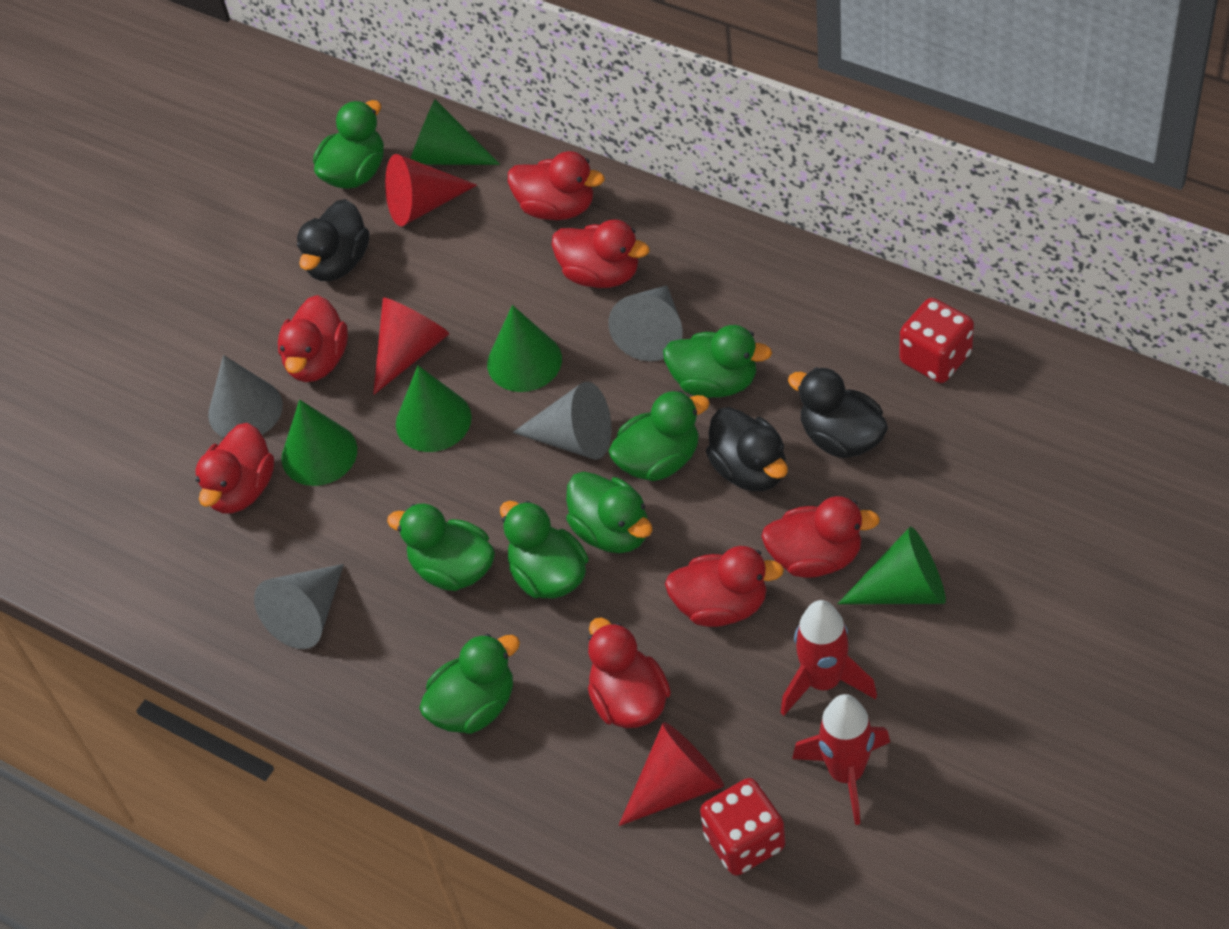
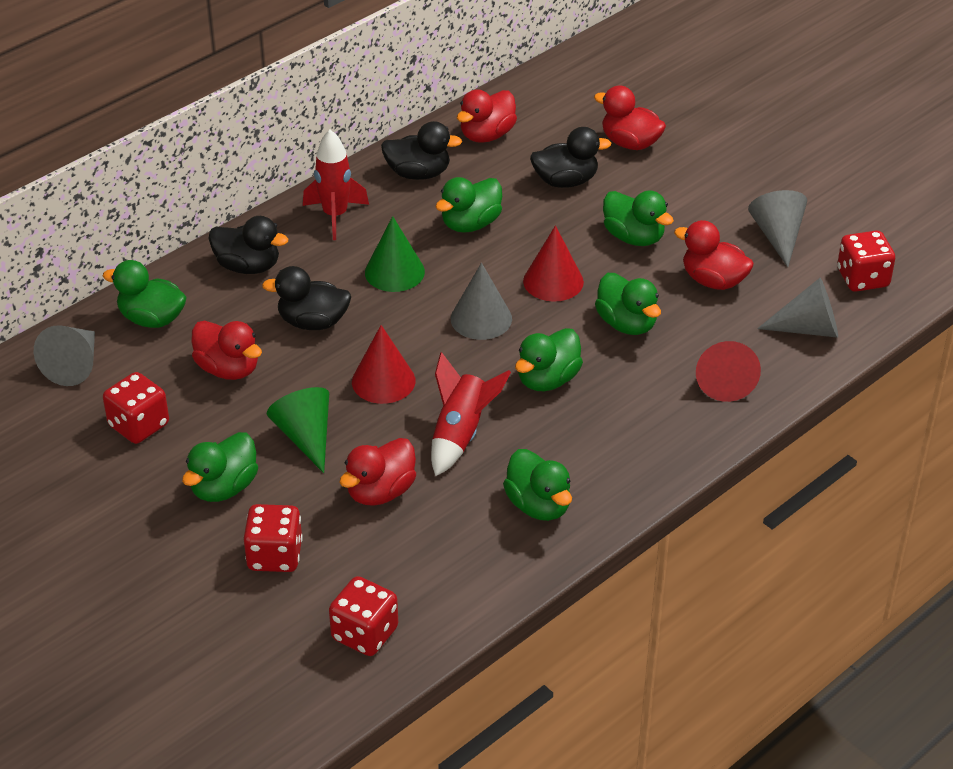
black duck: 3 -> 4
green cone: 5 -> 2
red dice: 2 -> 4
red duck: 7 -> 5

